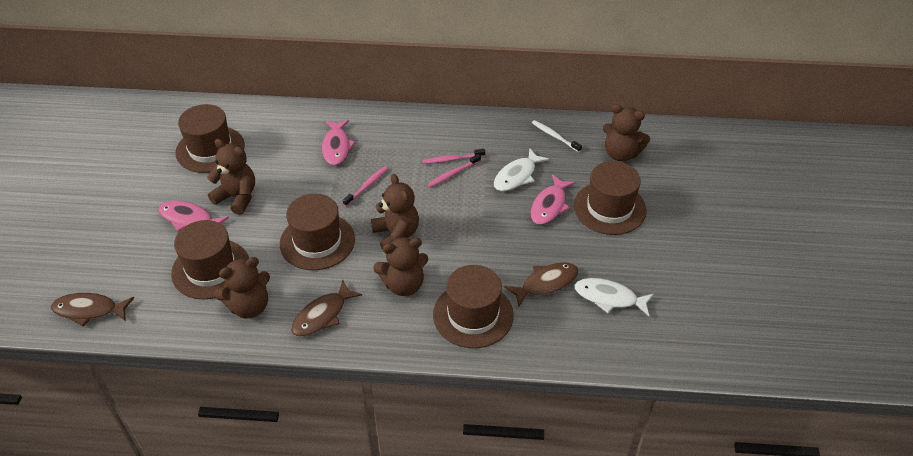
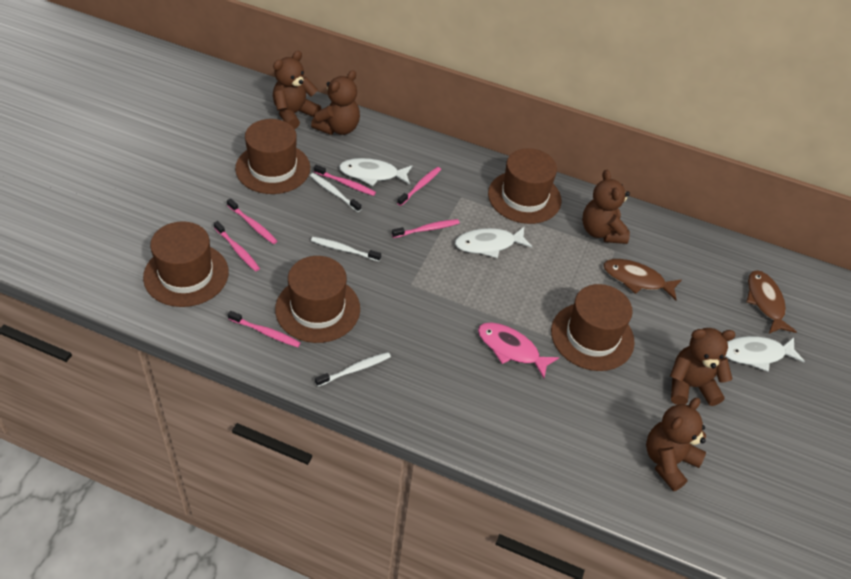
brown fish: 3 -> 2
pink fish: 3 -> 1
pink toothbrush: 3 -> 6
white fish: 2 -> 3
white toothbrush: 1 -> 3

